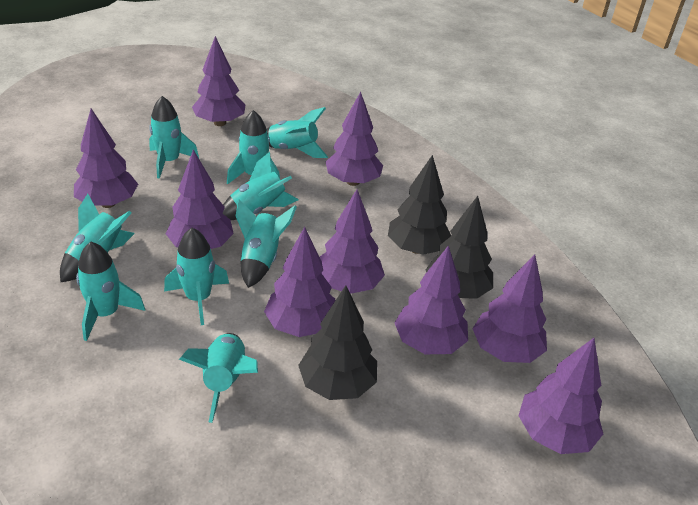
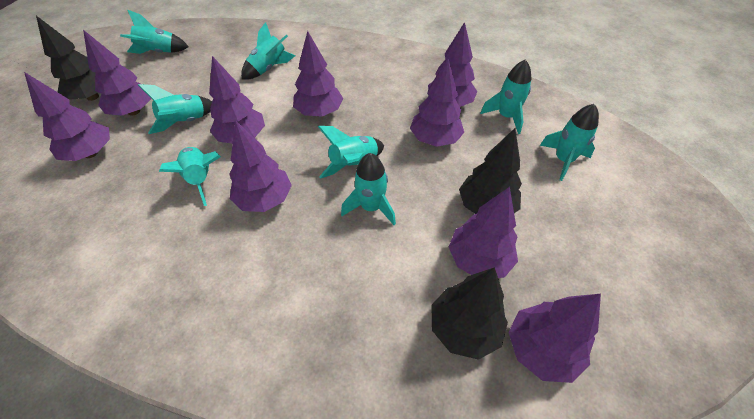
turquoise rocket: 9 -> 8

